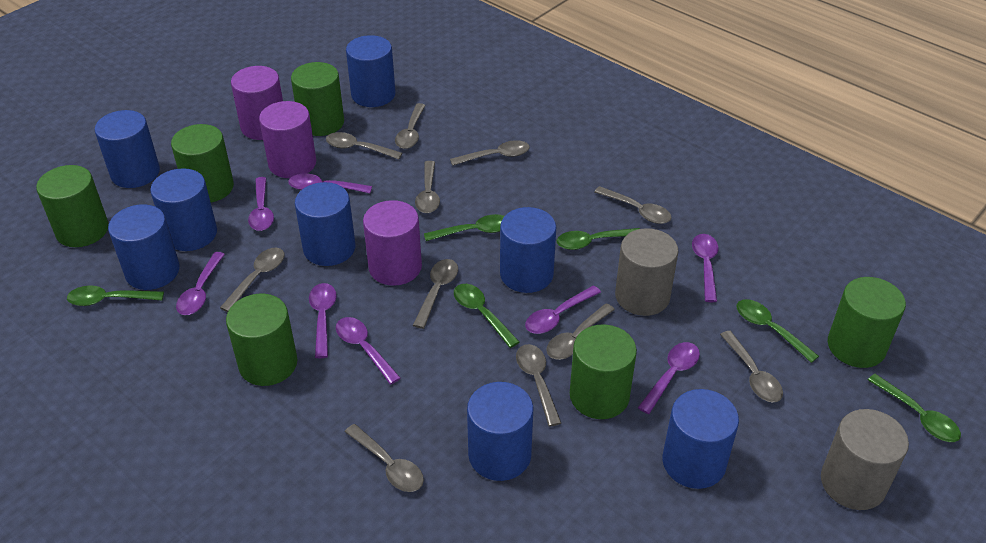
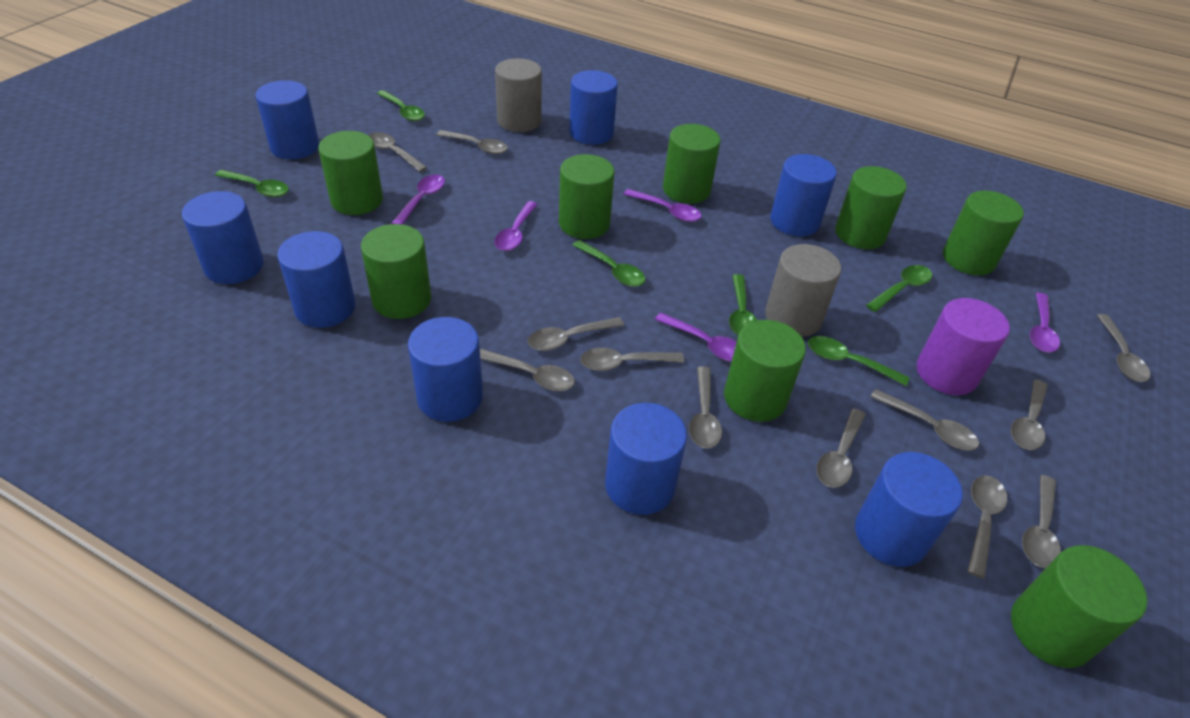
green cylinder: 6 -> 8
grey spoon: 11 -> 12
purple cylinder: 3 -> 1
purple spoon: 8 -> 5

